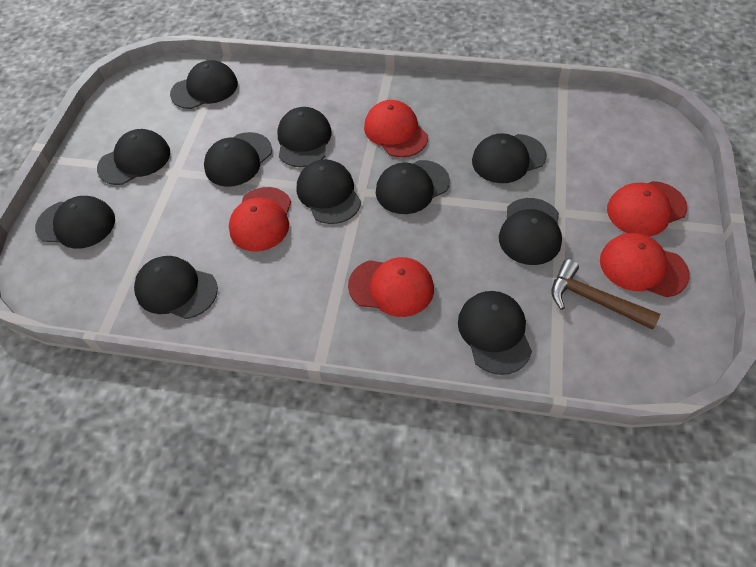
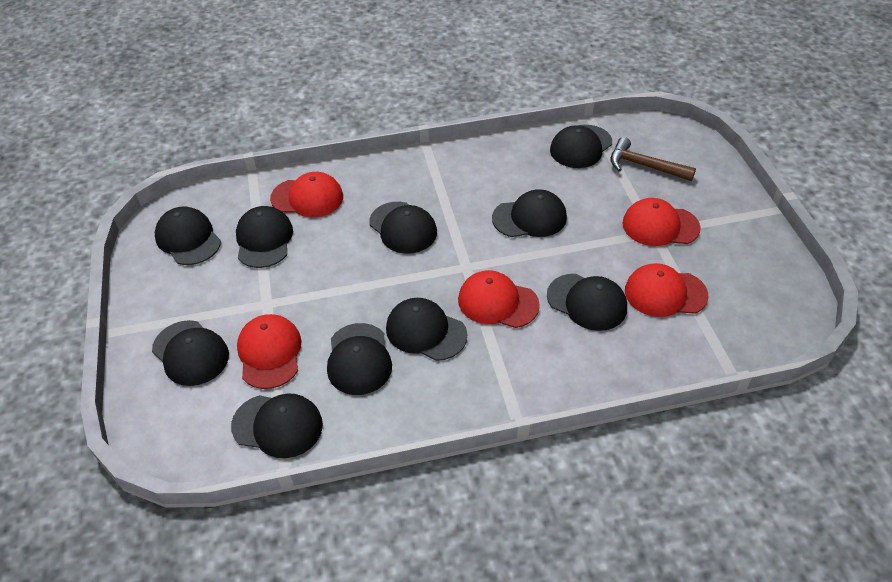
black cap: 11 -> 10

